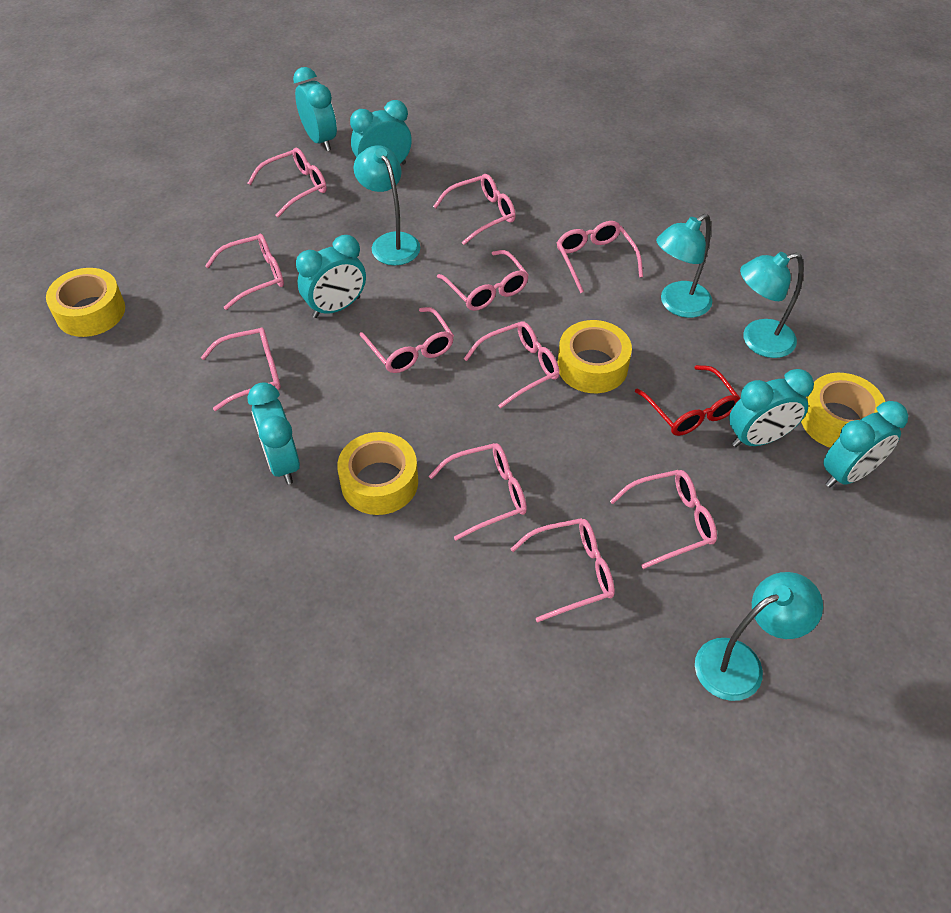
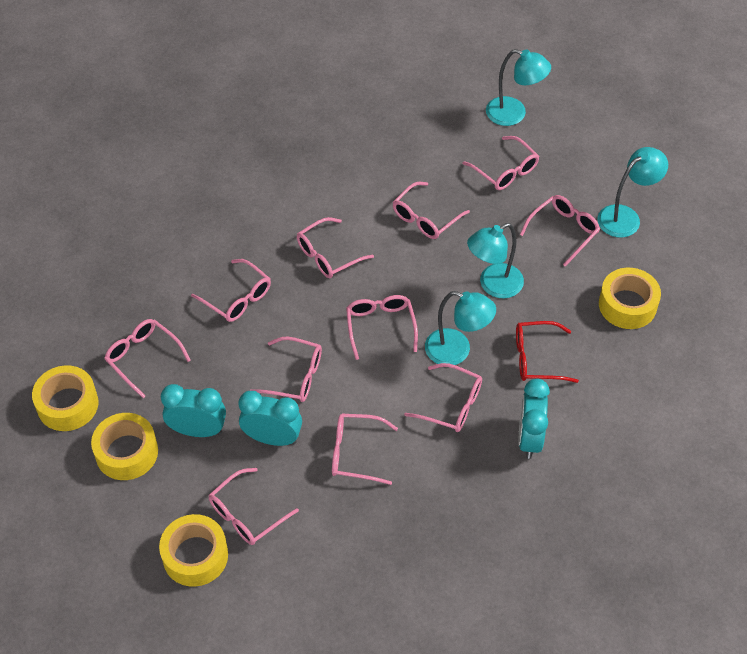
turquoise clock: 6 -> 3

